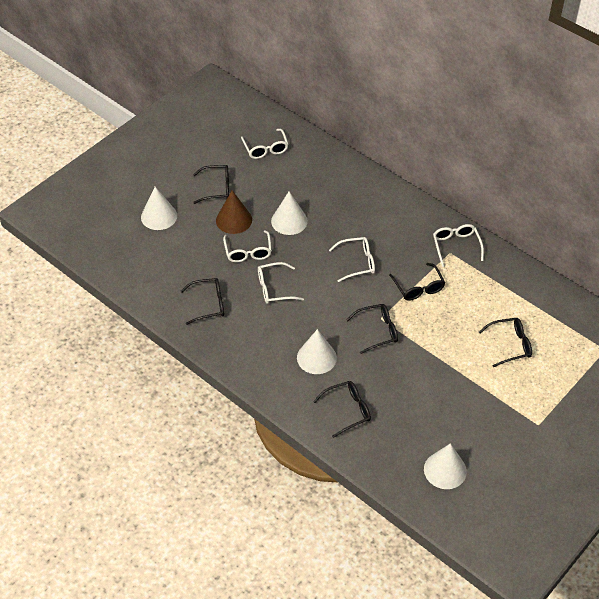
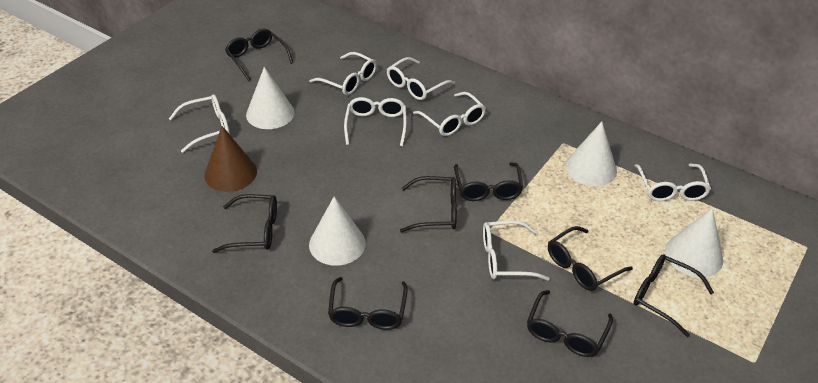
black glasses: 6 -> 8
white glasses: 5 -> 7

